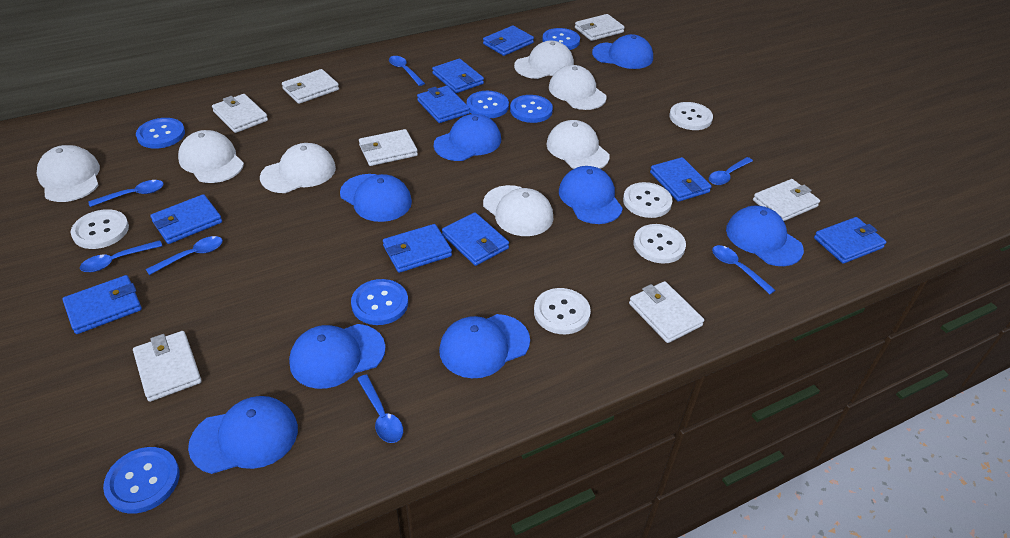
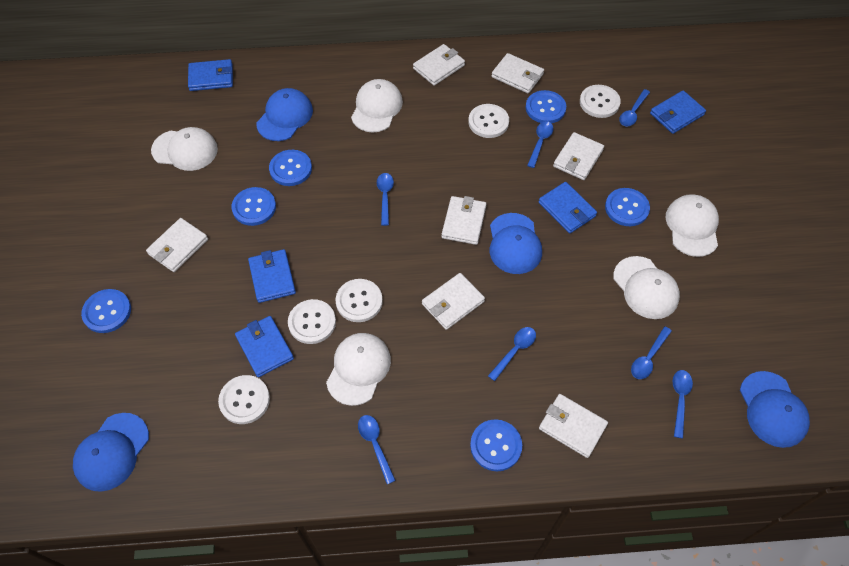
blue cap: 8 -> 4
blue wallet: 9 -> 5
white cap: 7 -> 5

